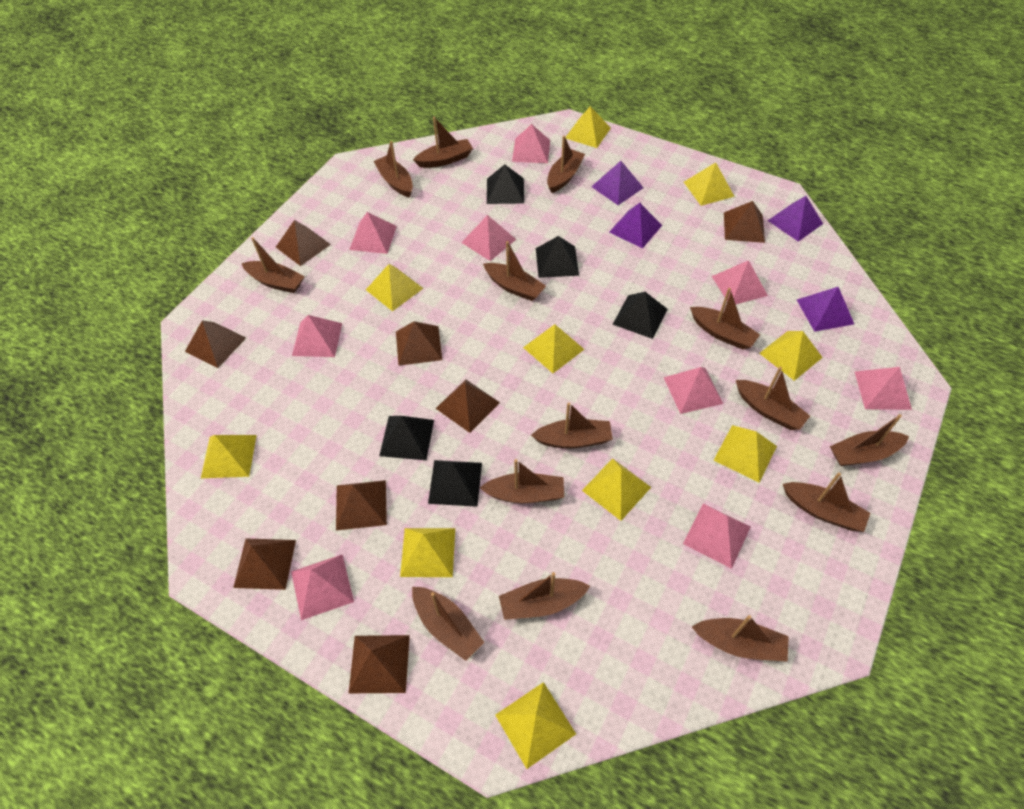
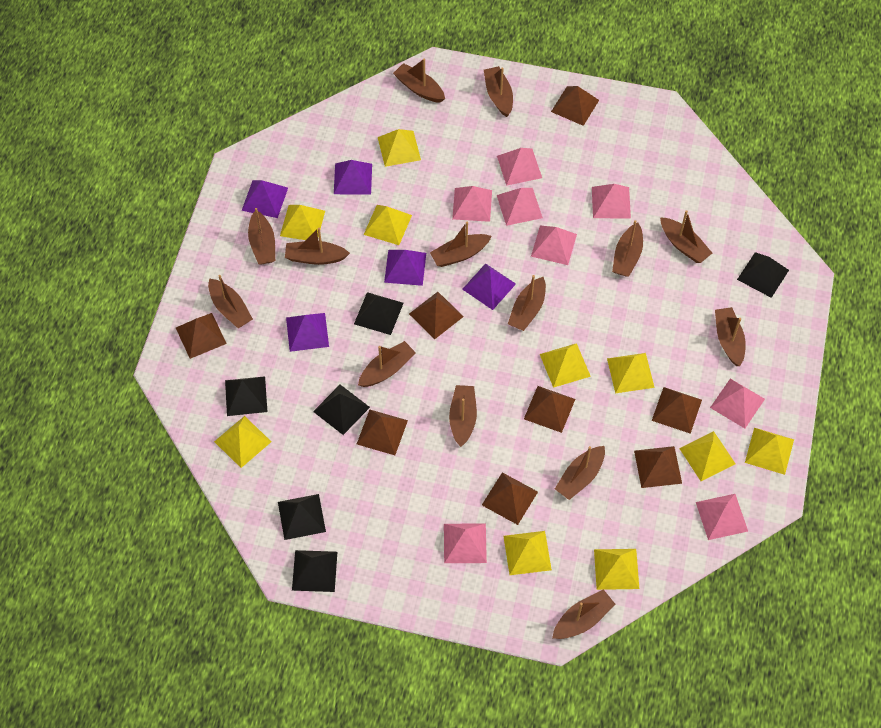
black pyramid: 5 -> 6
pink pyramid: 9 -> 8
purple pyramid: 4 -> 5

